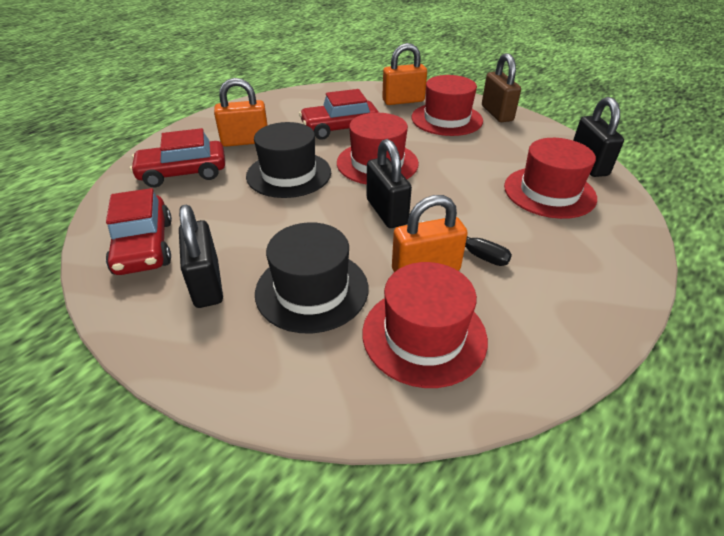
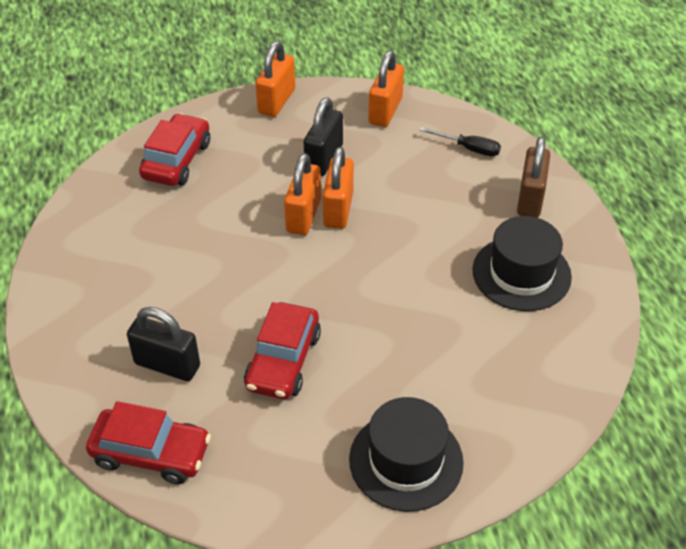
black padlock: 3 -> 2
orange padlock: 3 -> 4
red hat: 4 -> 0

